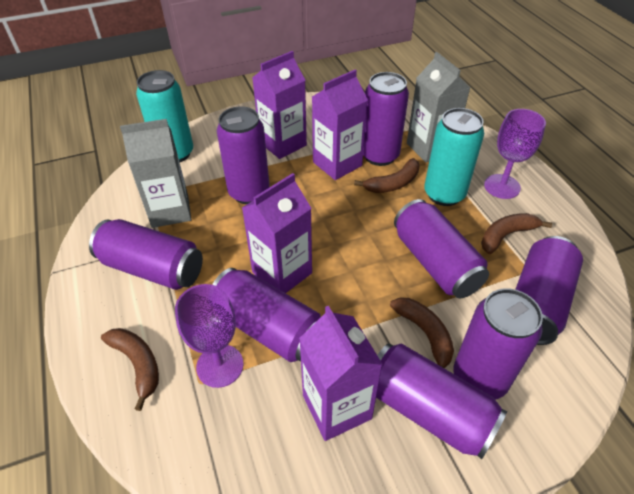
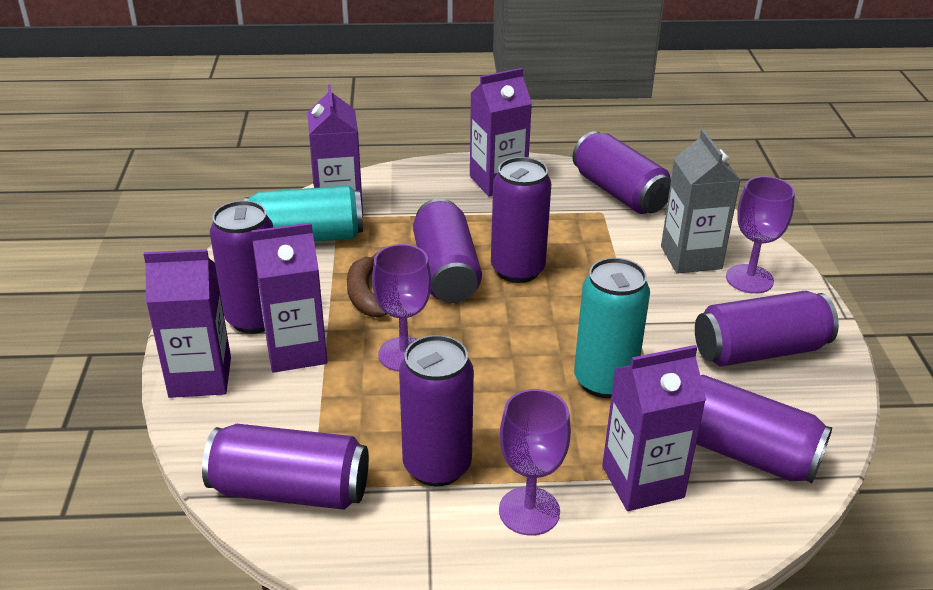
brown banana: 4 -> 1
grey carton: 2 -> 1
purple carton: 4 -> 5
purple goblet: 2 -> 3

